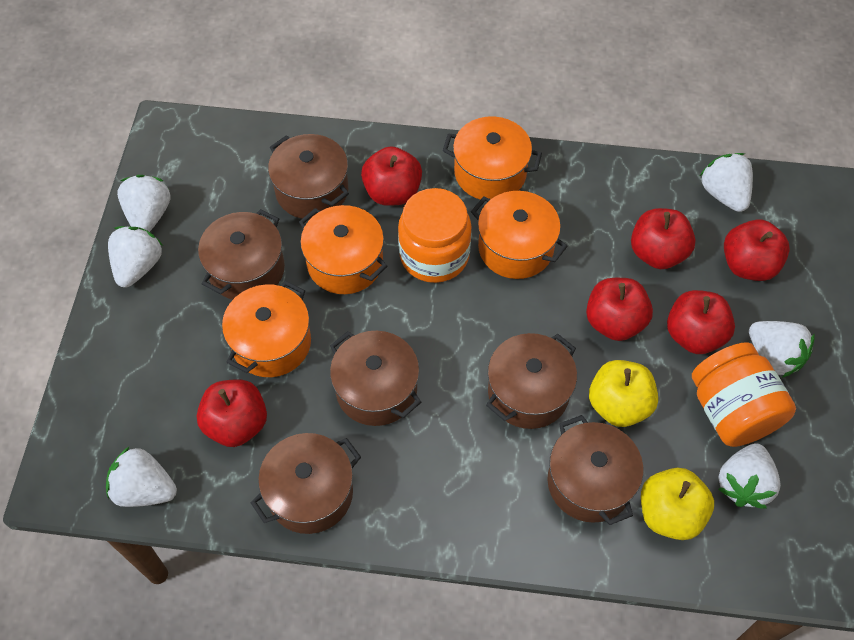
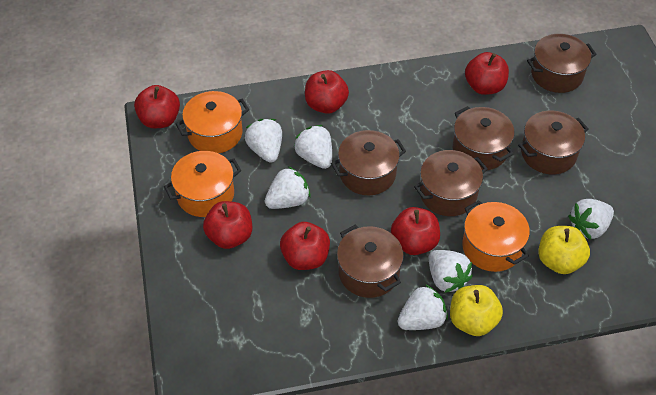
orange jar: 2 -> 0
orange pot: 4 -> 3

